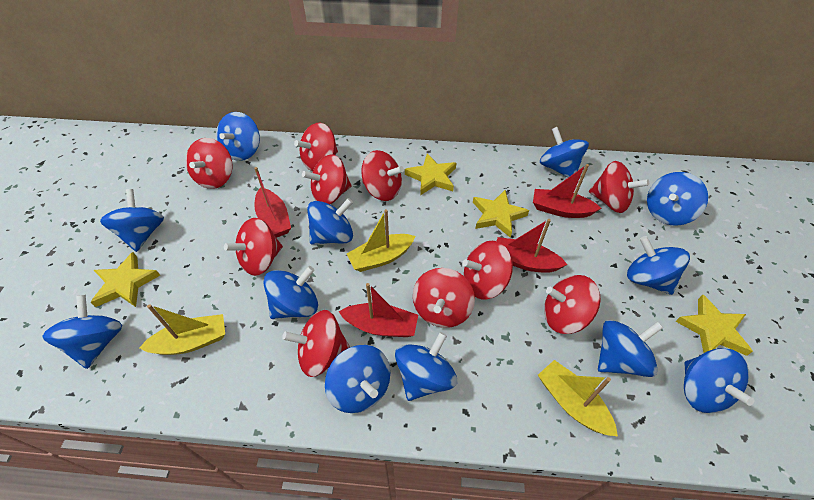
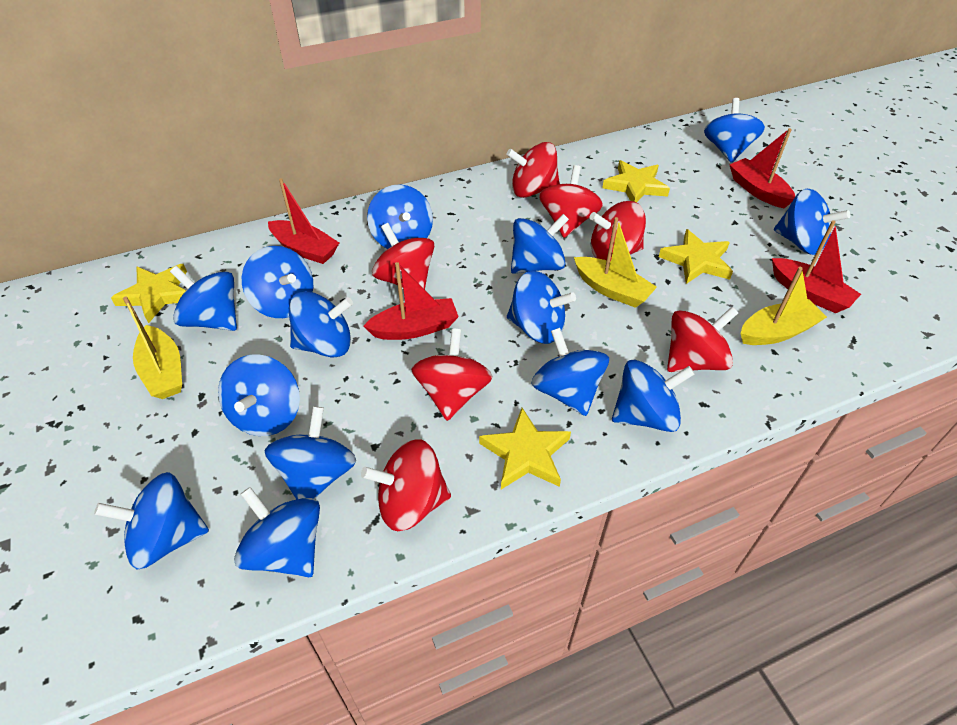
blue spinning top: 12 -> 14
red spinning top: 10 -> 7

